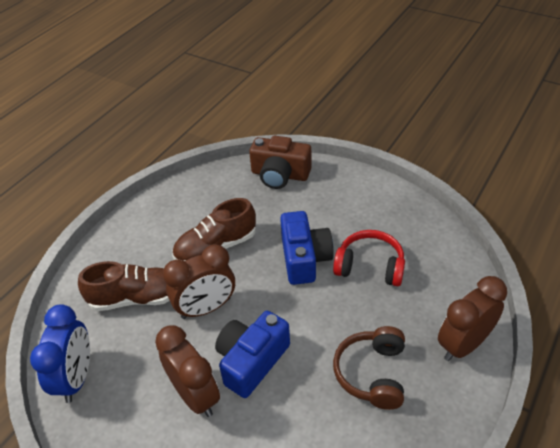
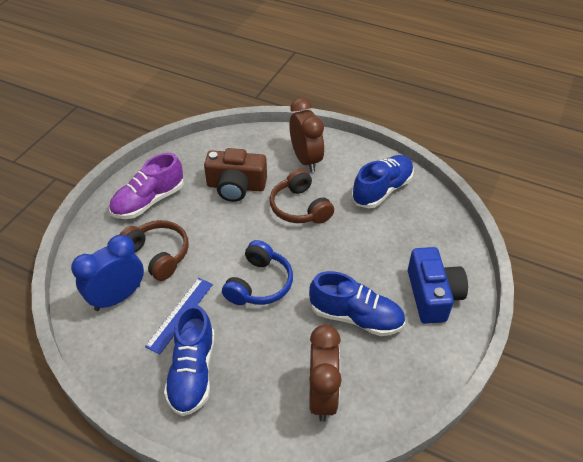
blue camera: 2 -> 1
blue headphones: 0 -> 1
blue ruler: 0 -> 1
blue shoe: 0 -> 3
brown clock: 3 -> 2
brown headphones: 1 -> 2
brown shoe: 2 -> 0
purple shoe: 0 -> 1
red headphones: 1 -> 0

